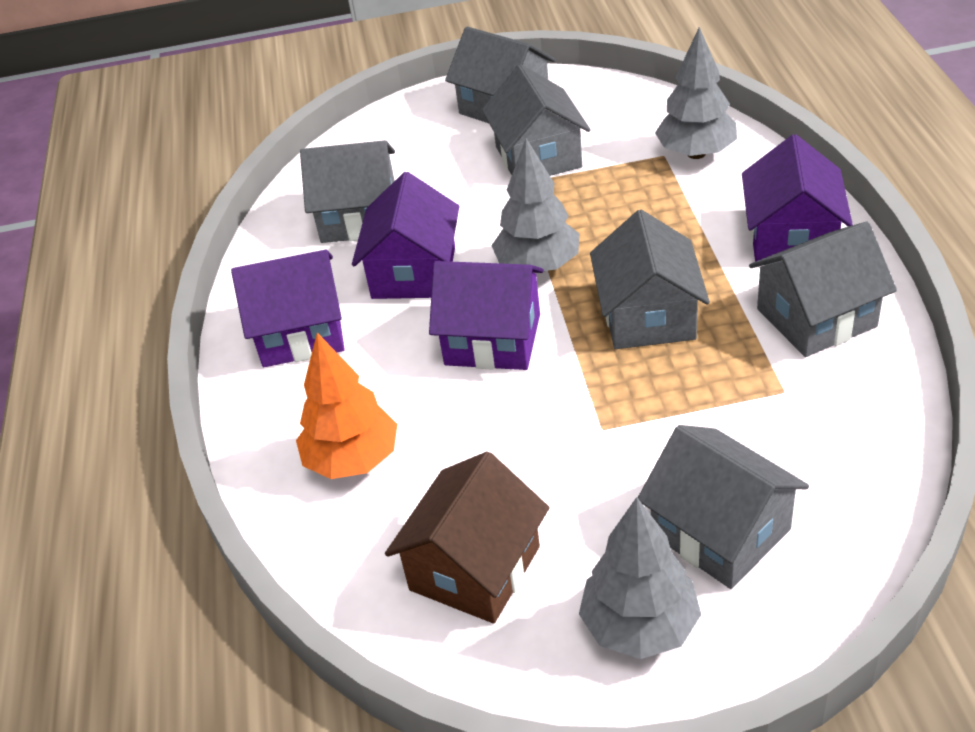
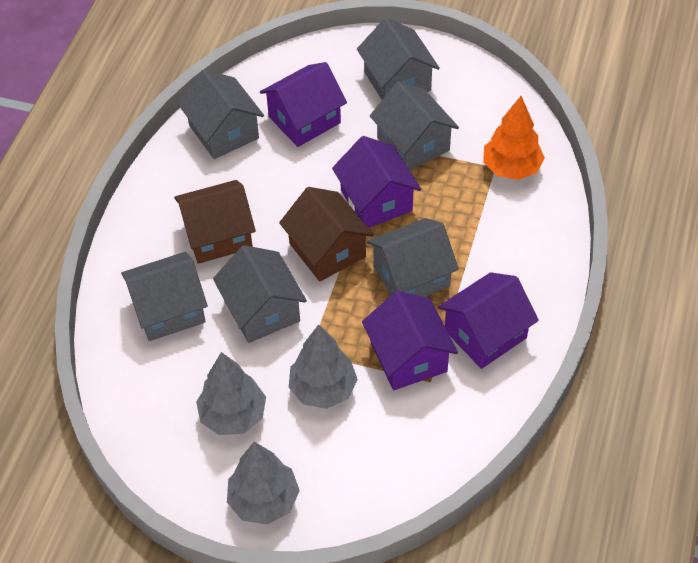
brown house: 1 -> 2

